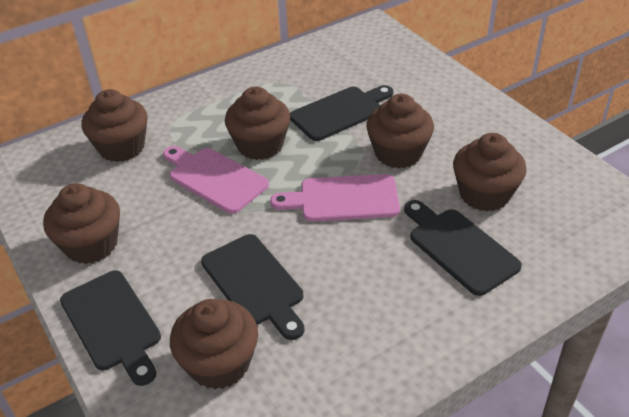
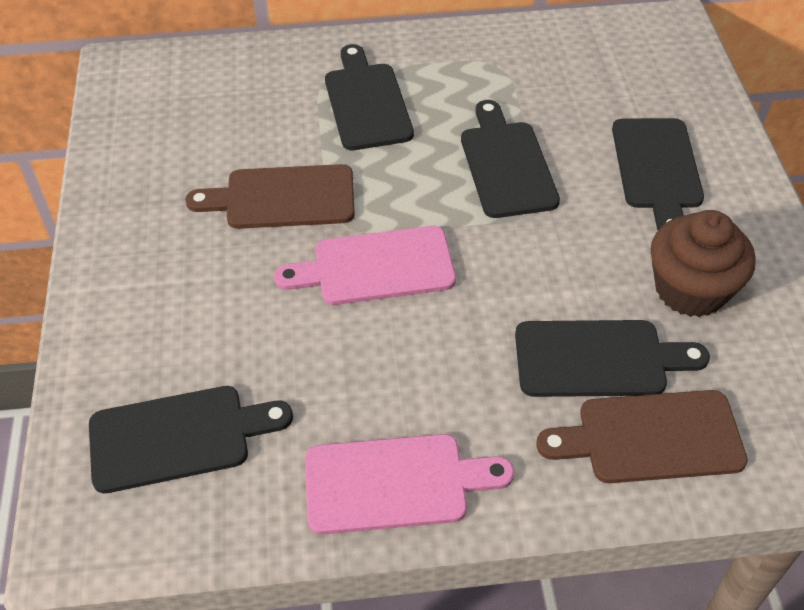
black cutting board: 4 -> 5
brown cupcake: 6 -> 1
brown cutting board: 0 -> 2

